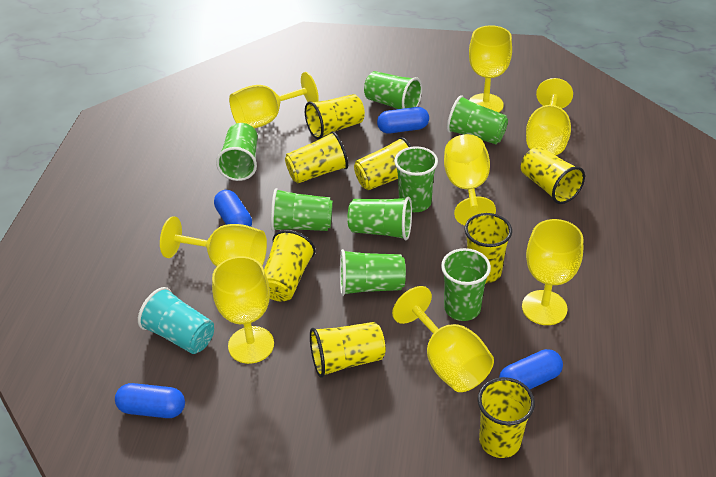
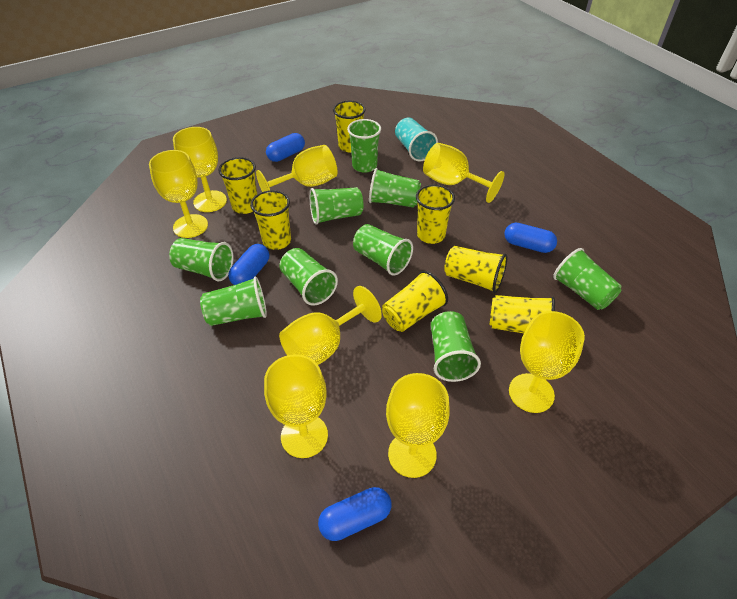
green cup: 8 -> 9
yellow cup: 8 -> 7

